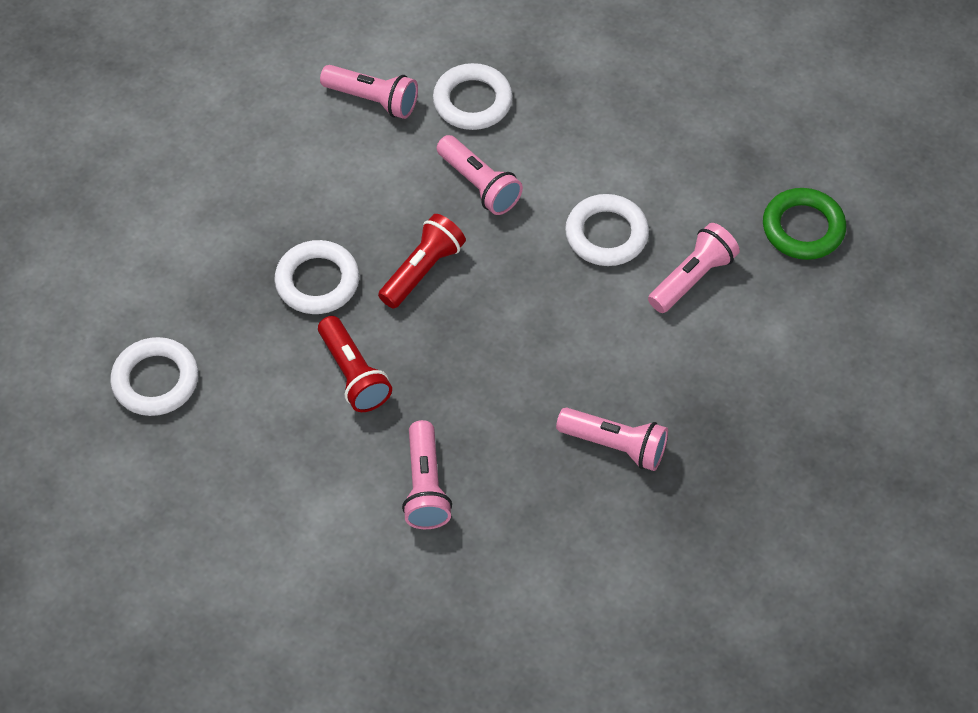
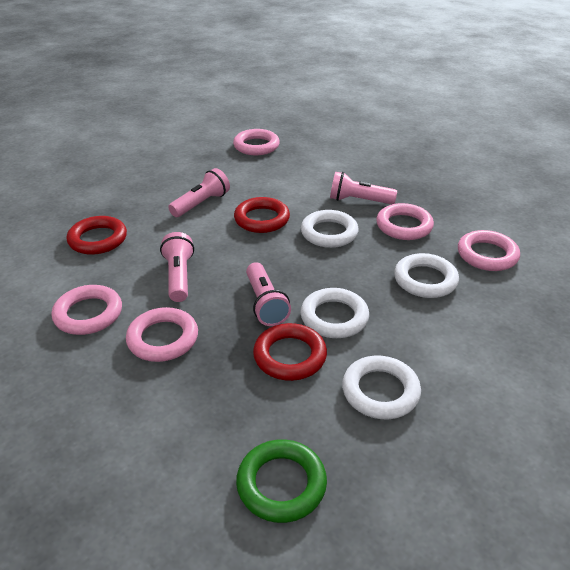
pink flashlight: 5 -> 4
pink ring: 0 -> 5
red flashlight: 2 -> 0
red ring: 0 -> 3

